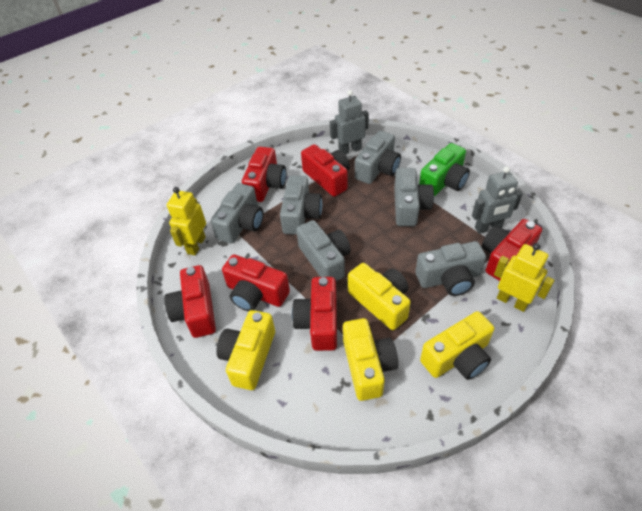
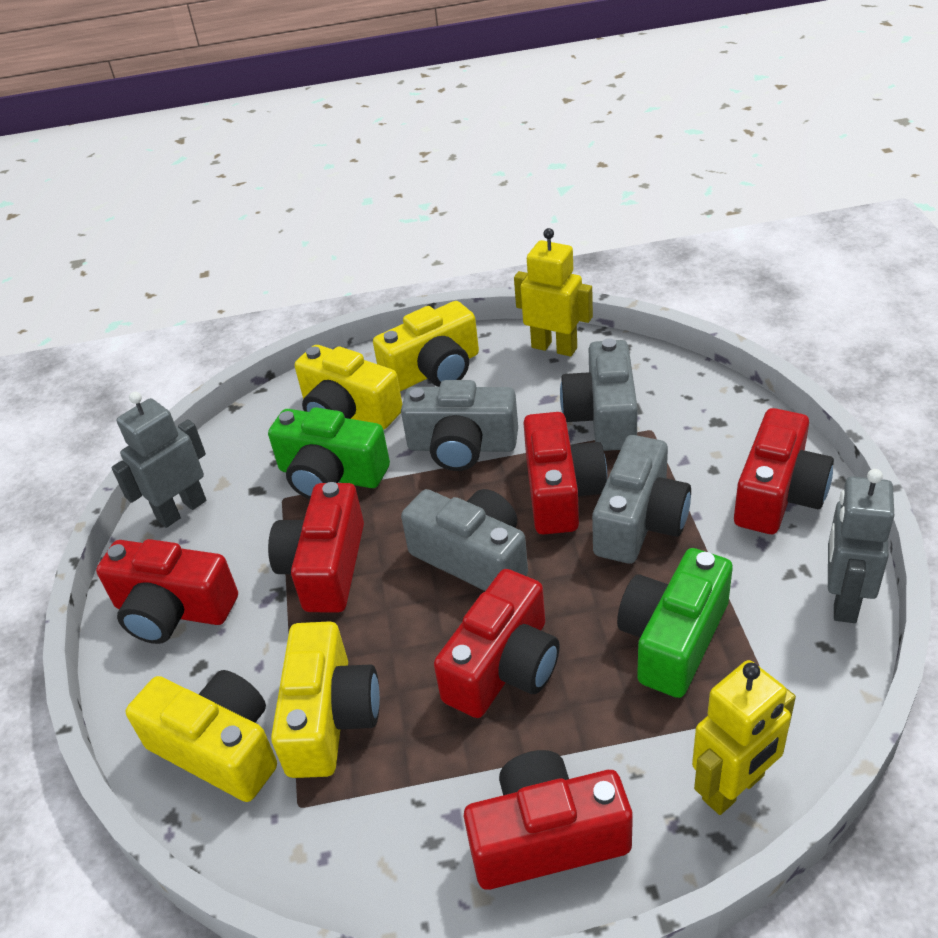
green camera: 1 -> 2
grey camera: 6 -> 4

